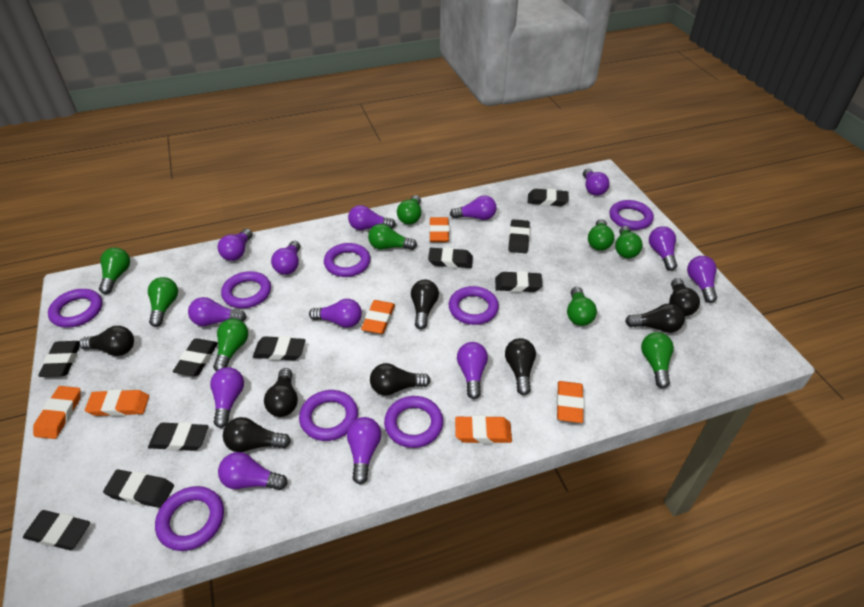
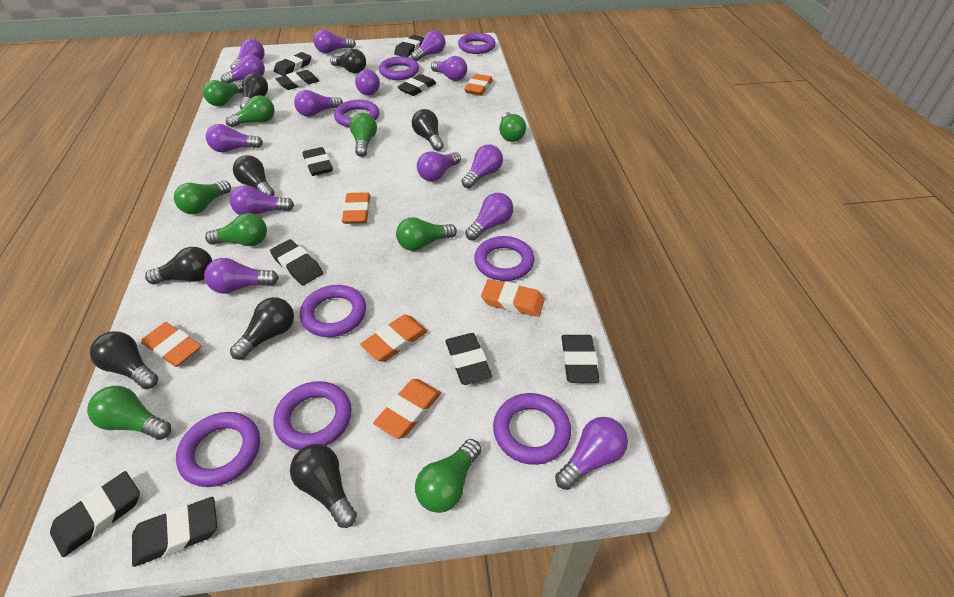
purple light bulb: 13 -> 14

